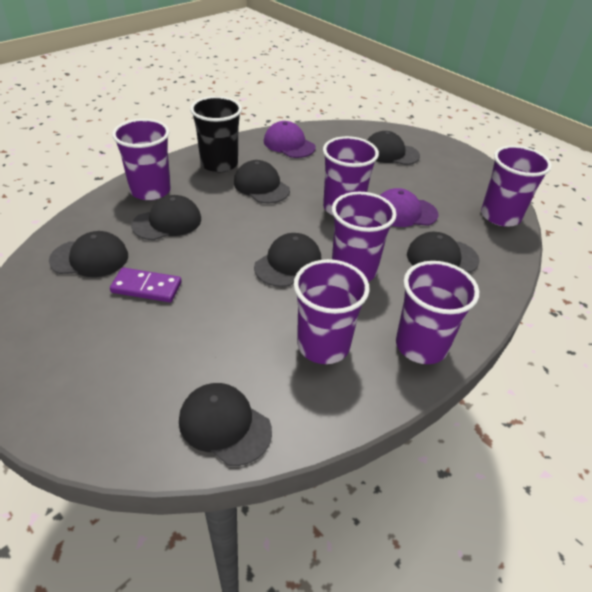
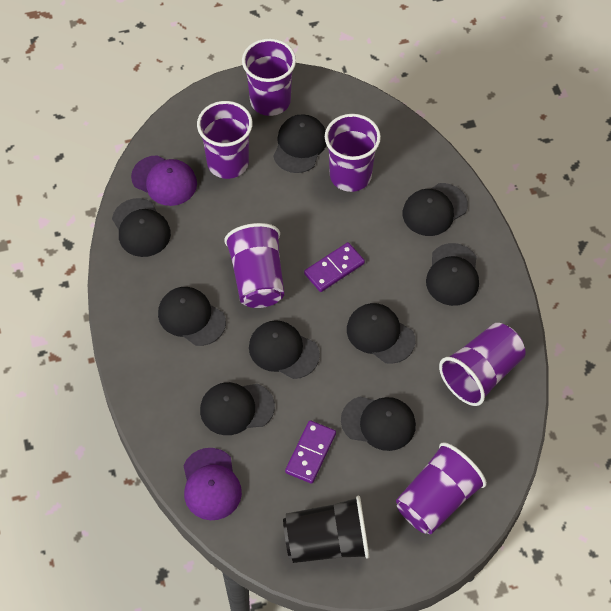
black cap: 7 -> 9
purple domino: 1 -> 2

